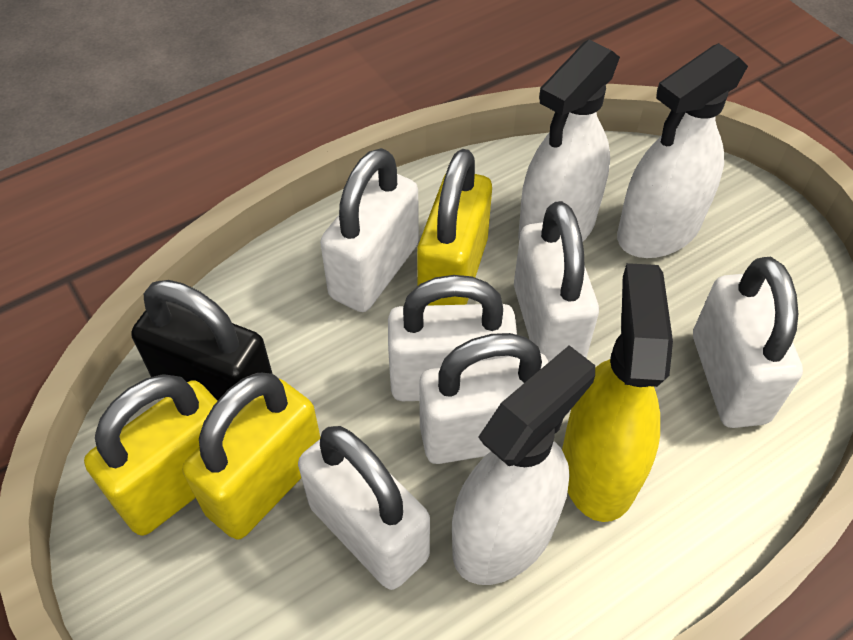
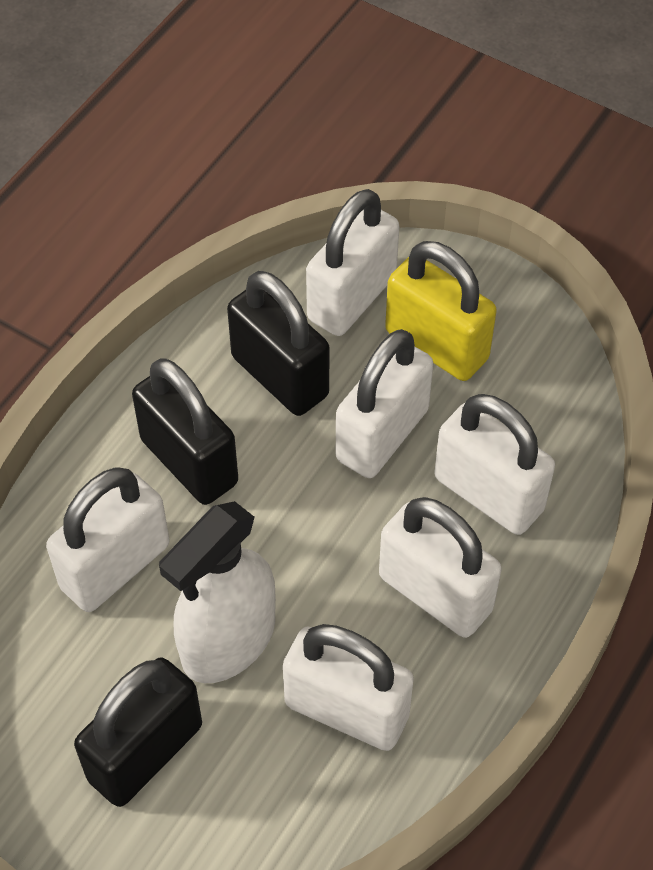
black padlock: 1 -> 3
white spray bottle: 3 -> 1
yellow padlock: 3 -> 1
yellow spray bottle: 1 -> 0

